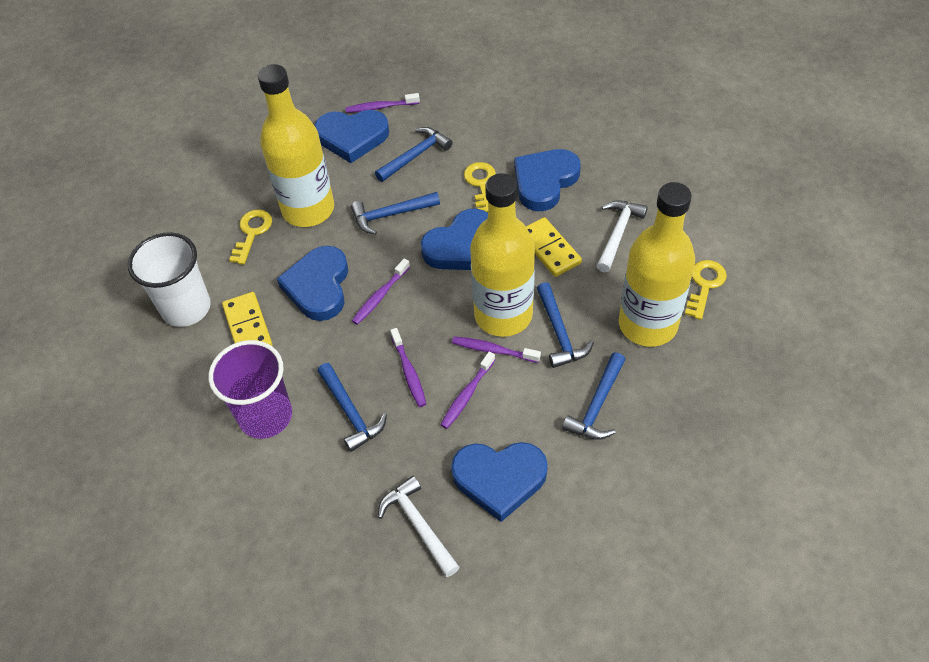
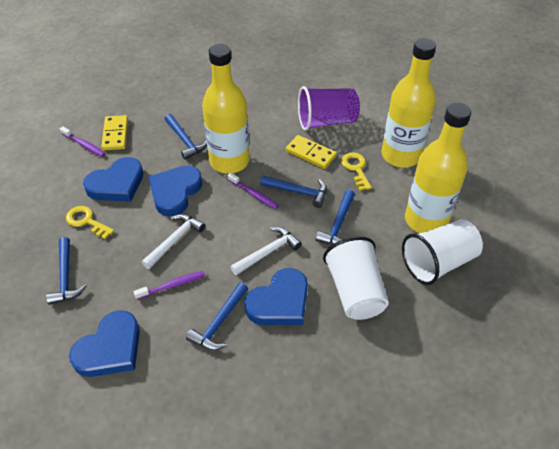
blue heart: 5 -> 4
purple toothbrush: 5 -> 3
white cup: 1 -> 2
yellow key: 3 -> 2

